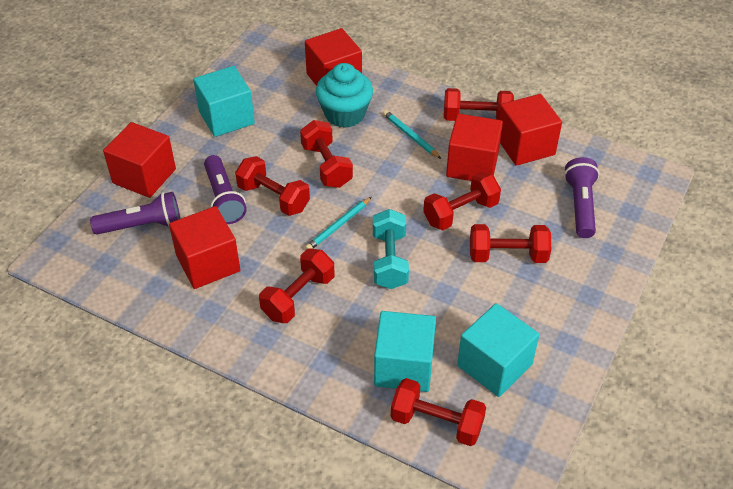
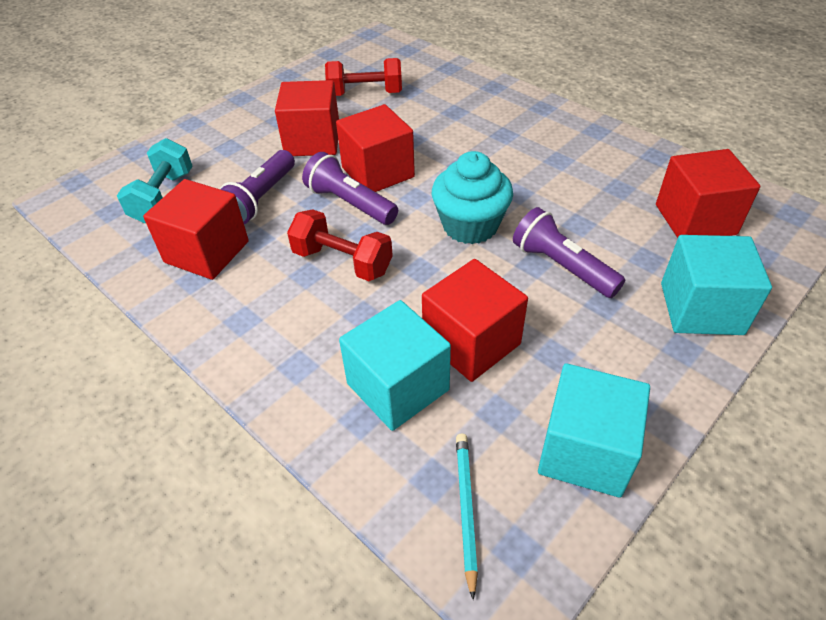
red dumbbell: 7 -> 2
turquoise pencil: 2 -> 1

